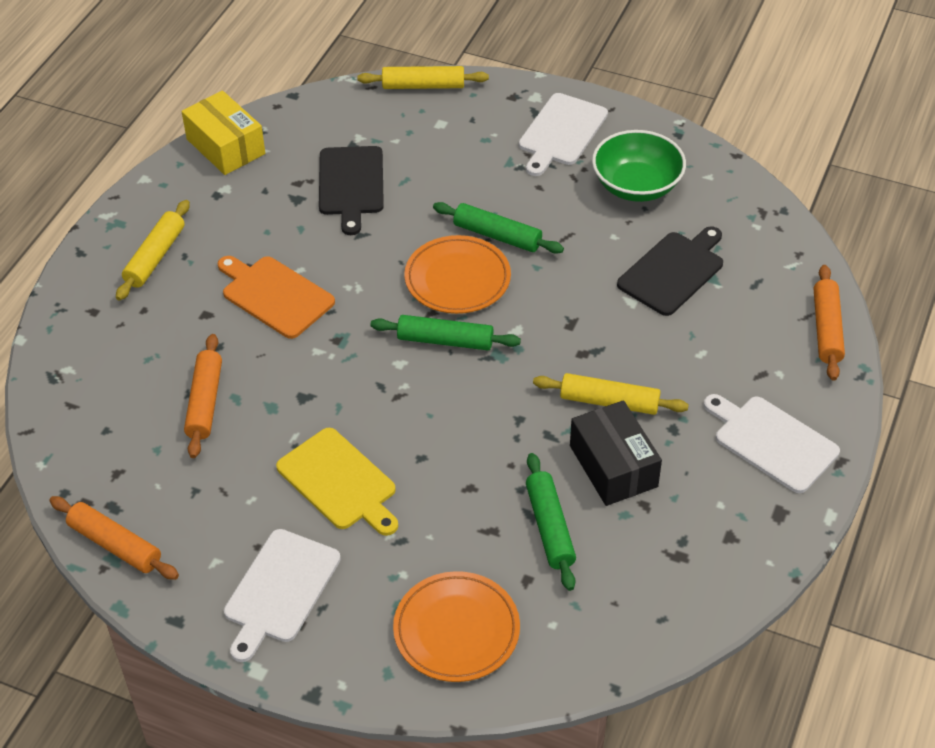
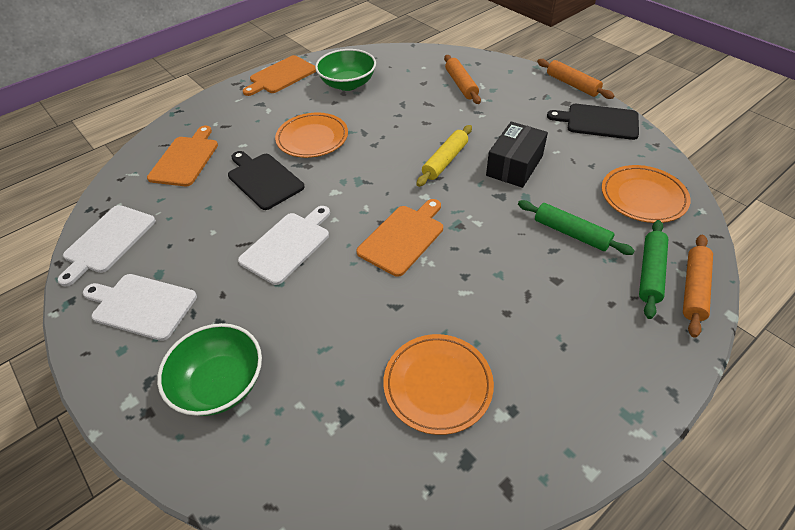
green bowl: 1 -> 2
green rolling pin: 3 -> 2
orange cutting board: 1 -> 3
orange plate: 2 -> 3
yellow box: 1 -> 0
yellow cutting board: 1 -> 0
yellow rolling pin: 3 -> 1

